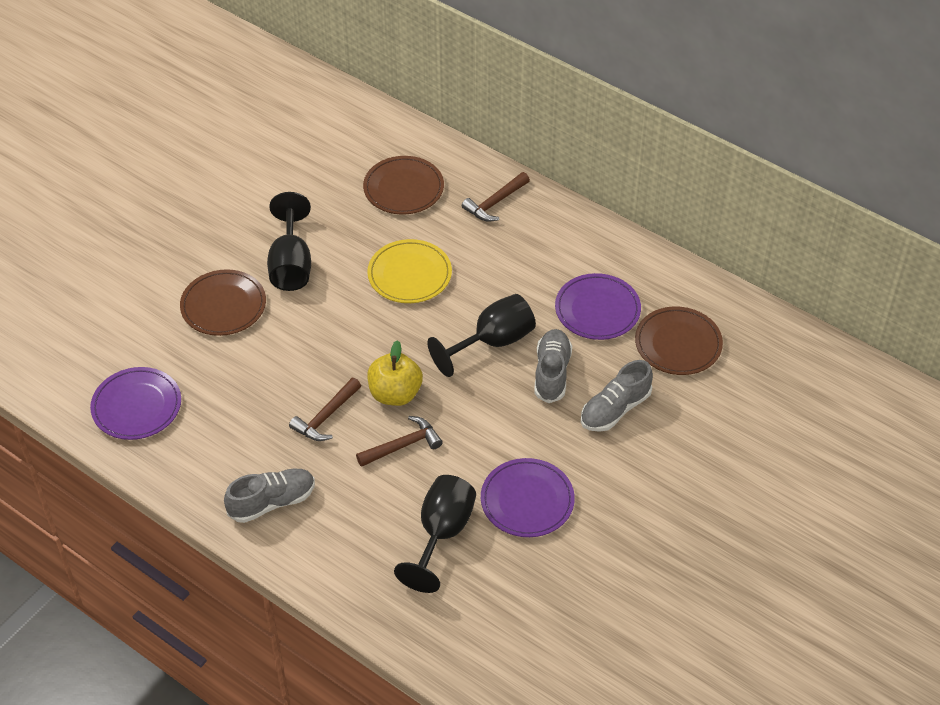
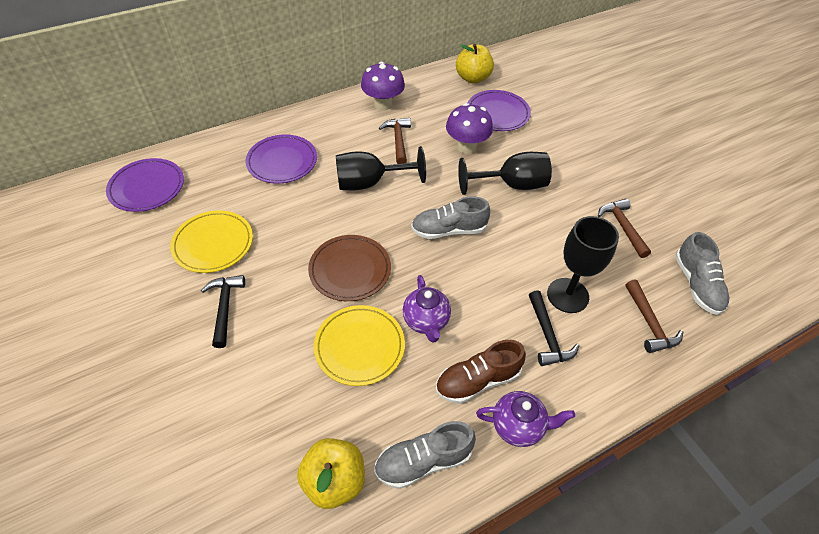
black hammer: 0 -> 2
brown plate: 3 -> 1
brown shoe: 0 -> 1
purple mushroom: 0 -> 2
purple teapot: 0 -> 2
yellow apple: 1 -> 2
yellow plate: 1 -> 2

